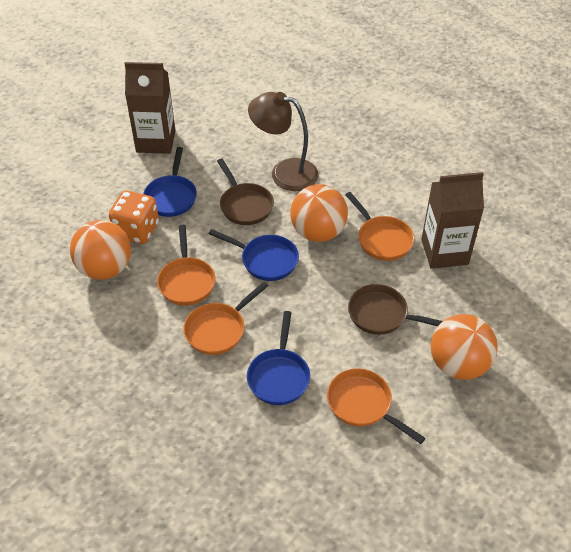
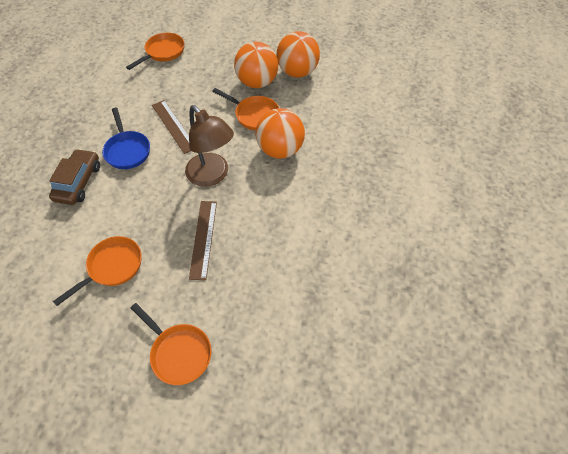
blue pan: 3 -> 1
brown car: 0 -> 1
brown carton: 2 -> 0
brown pan: 2 -> 0
brown ruler: 0 -> 2
orange dice: 1 -> 0

